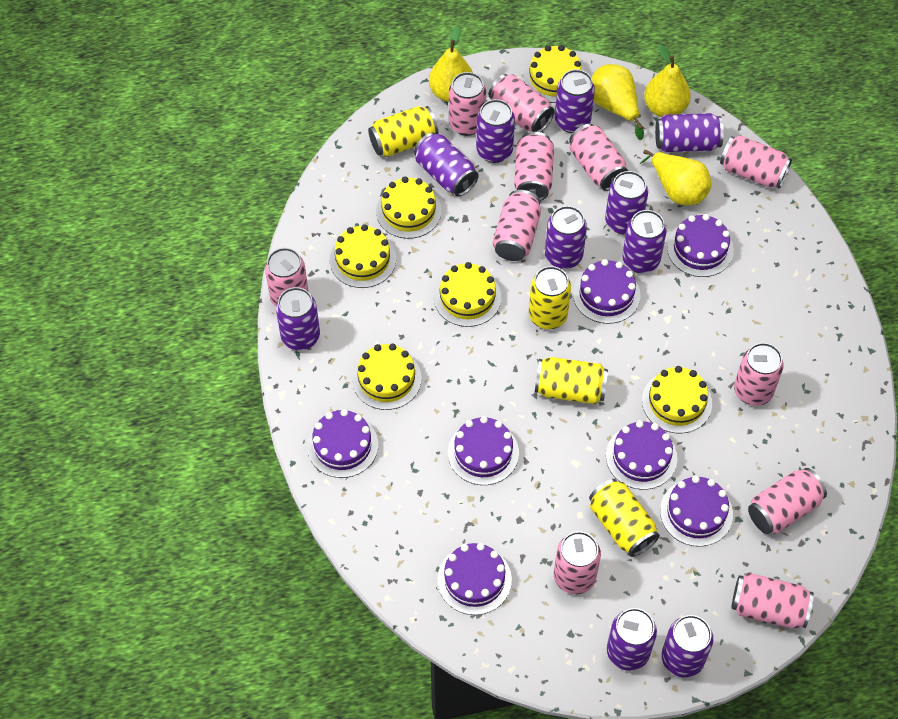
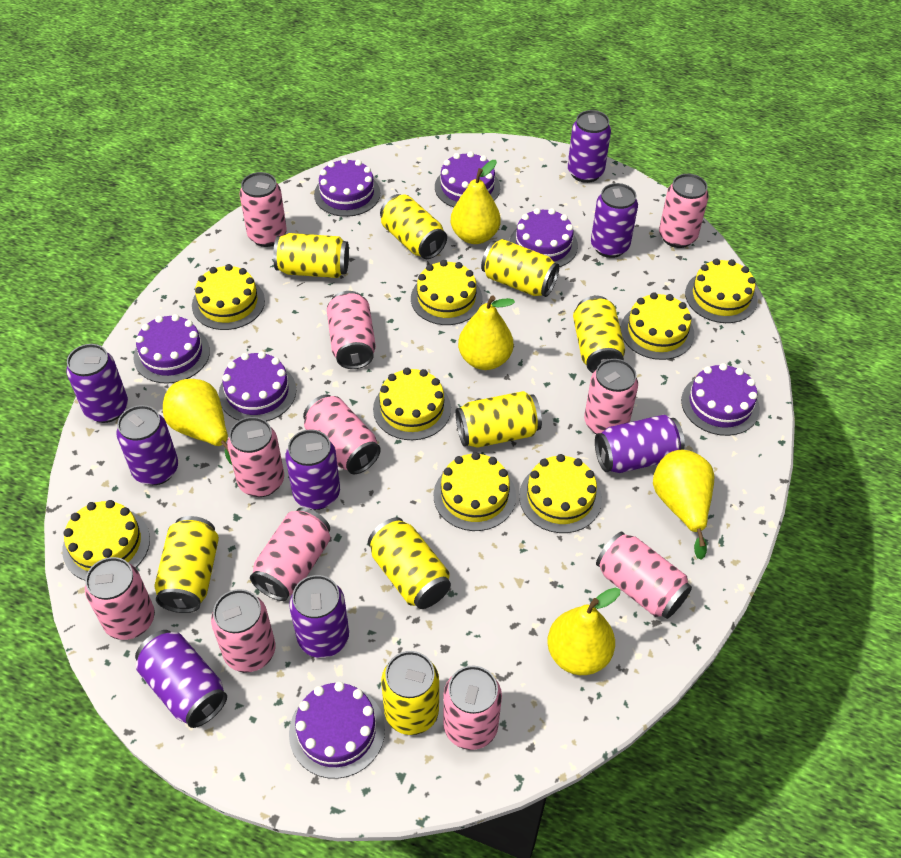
purple can: 10 -> 8
yellow cake: 6 -> 8
yellow can: 4 -> 8
yellow pear: 4 -> 5

